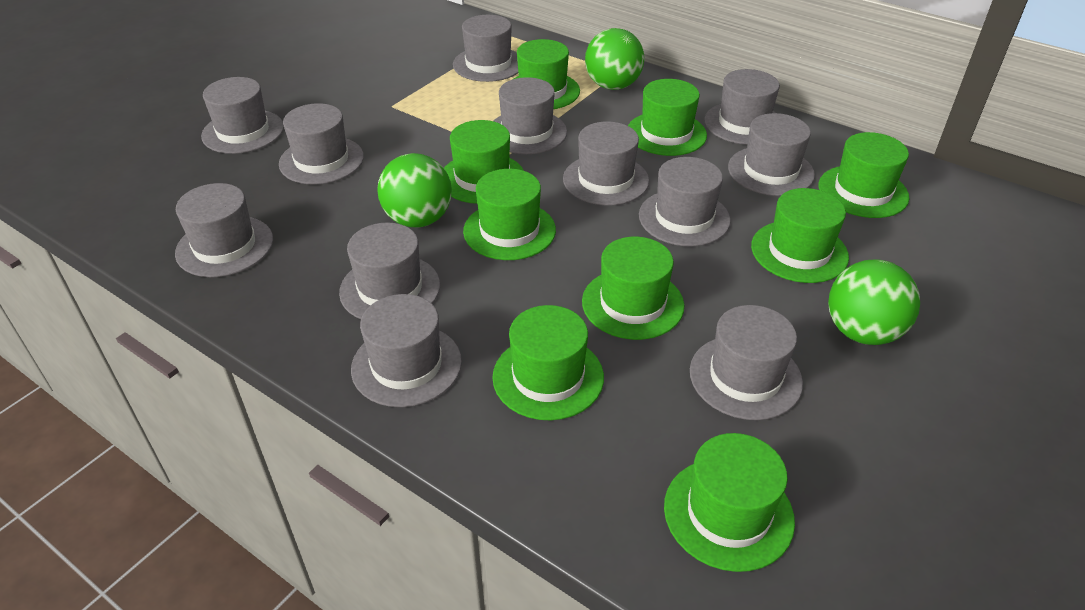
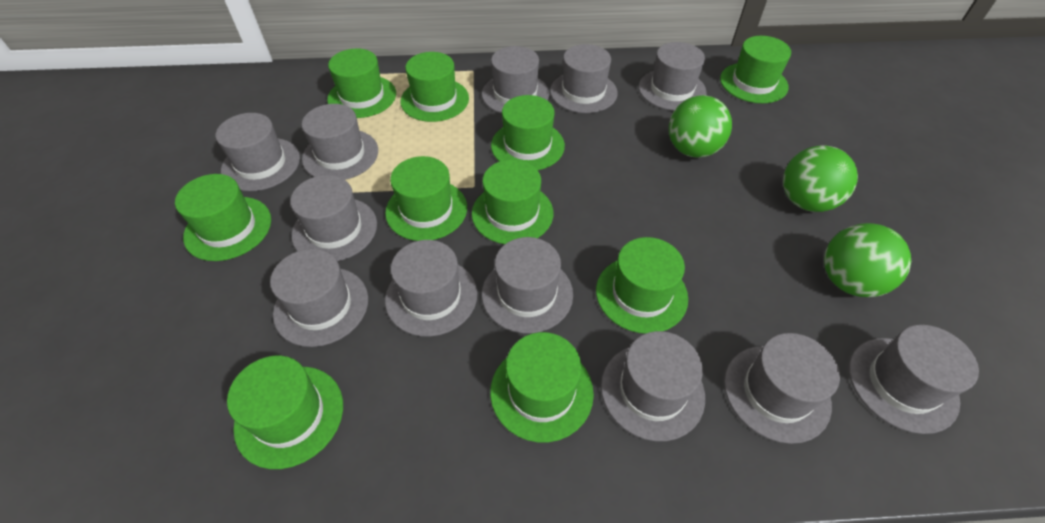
green hat: 9 -> 10

